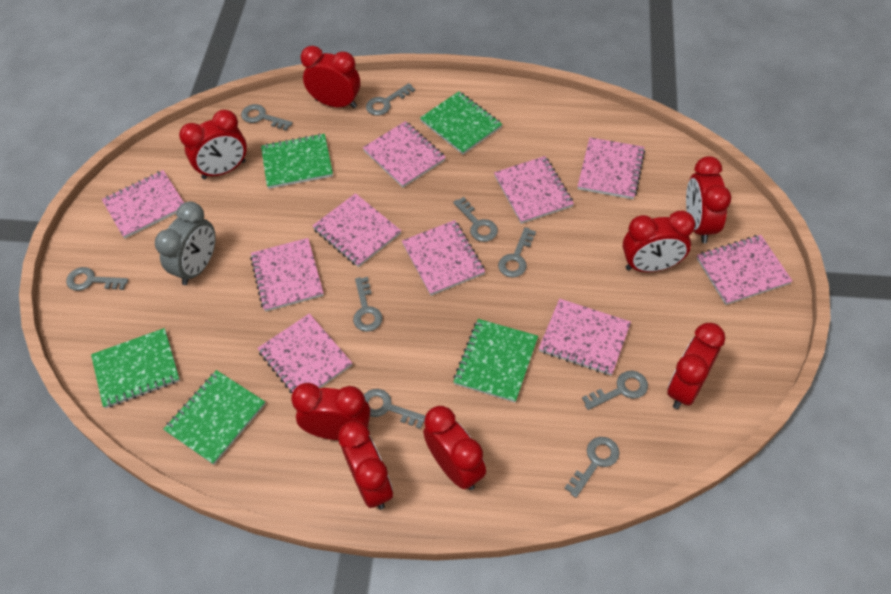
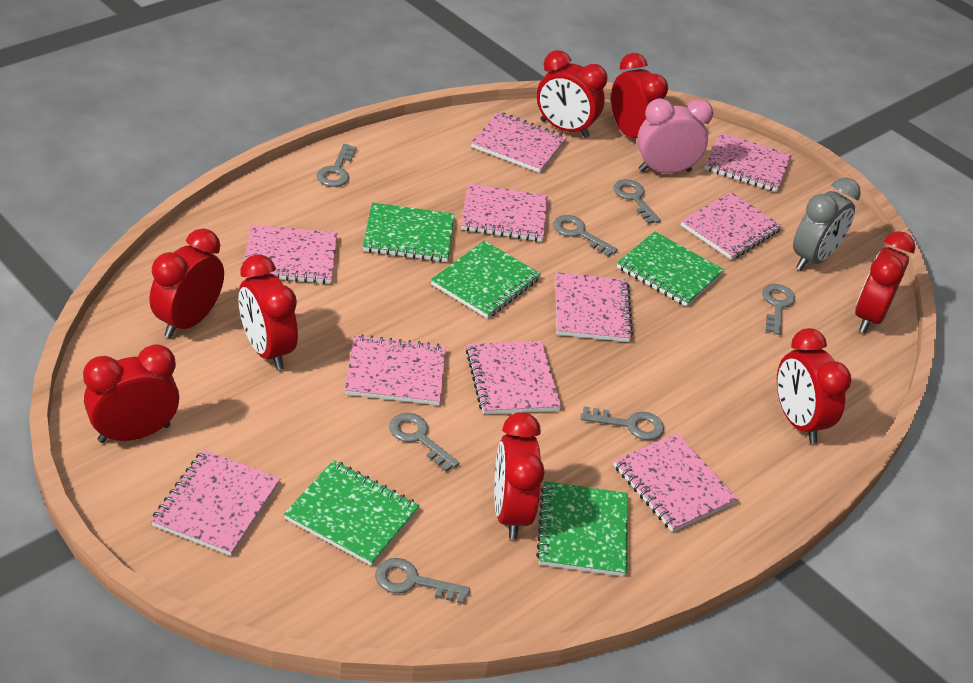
grey key: 9 -> 7
pink clock: 0 -> 1

